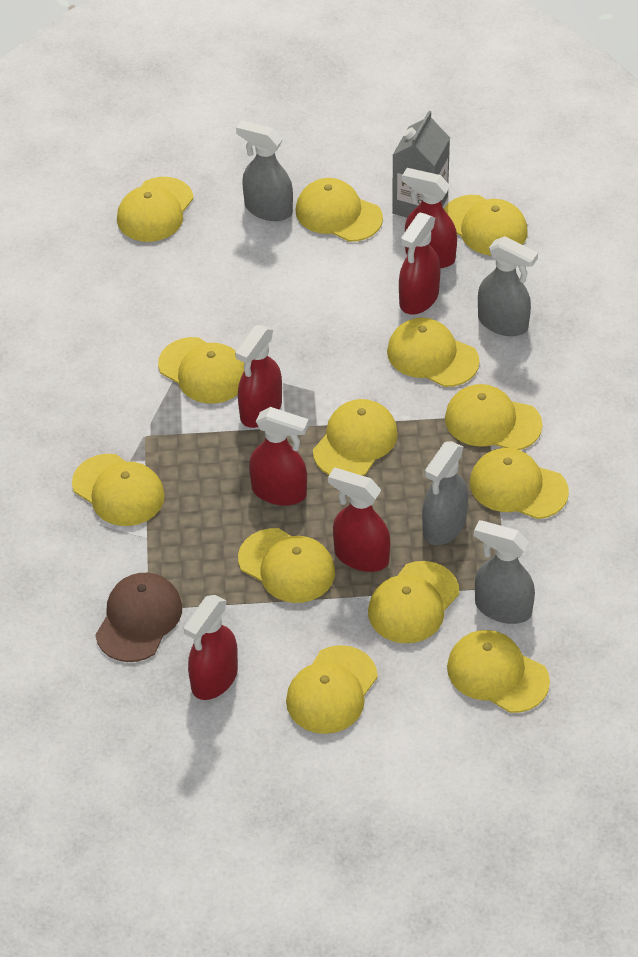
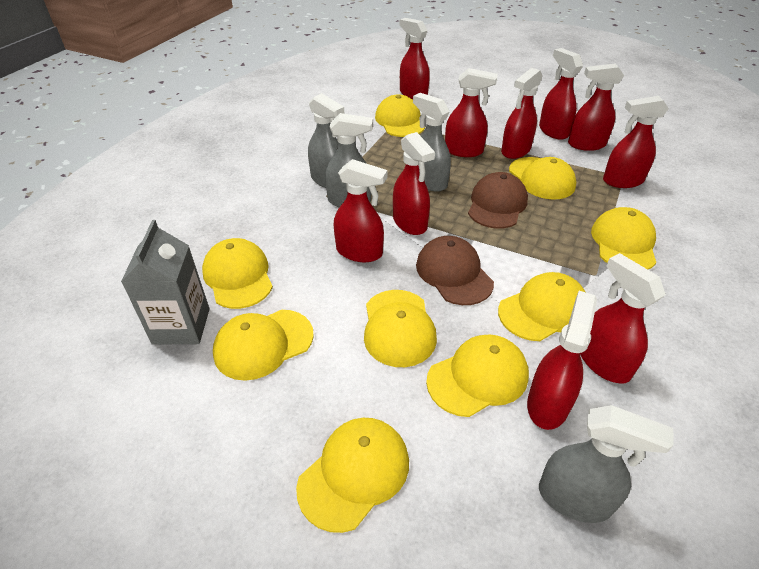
brown cap: 1 -> 2
red spray bottle: 6 -> 10
yellow cap: 13 -> 9

